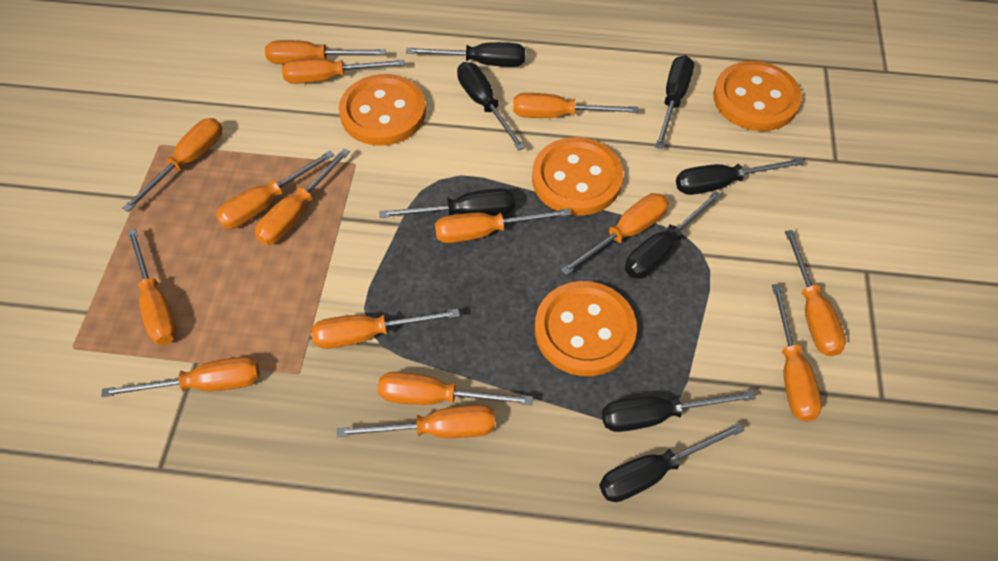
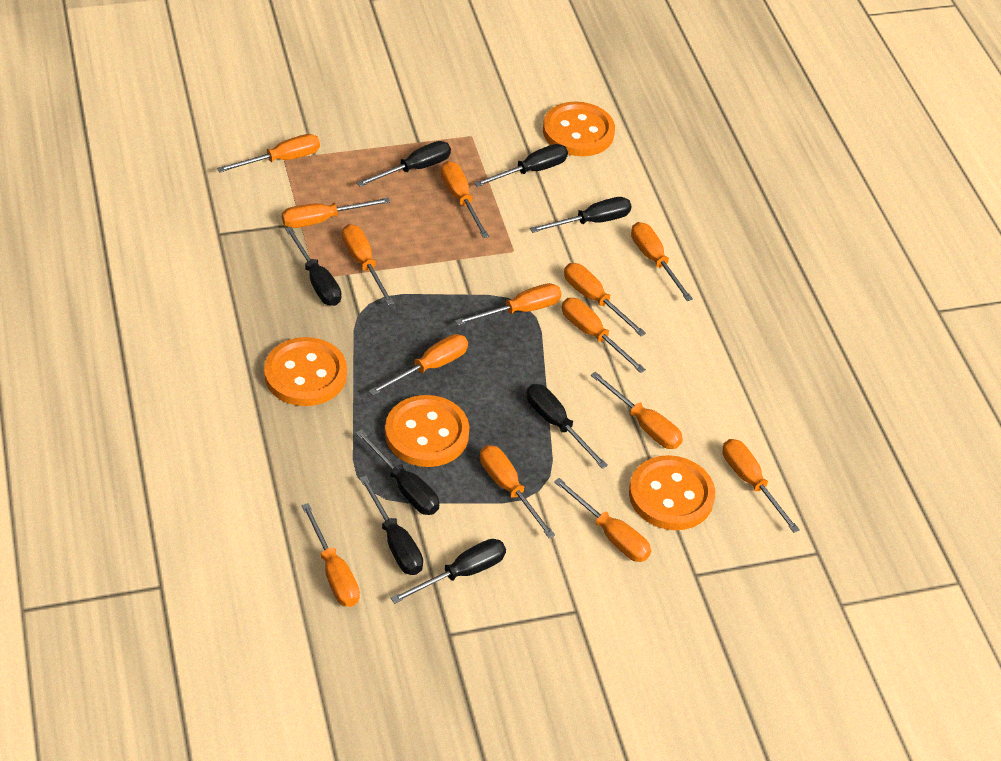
orange screwdriver: 15 -> 14

